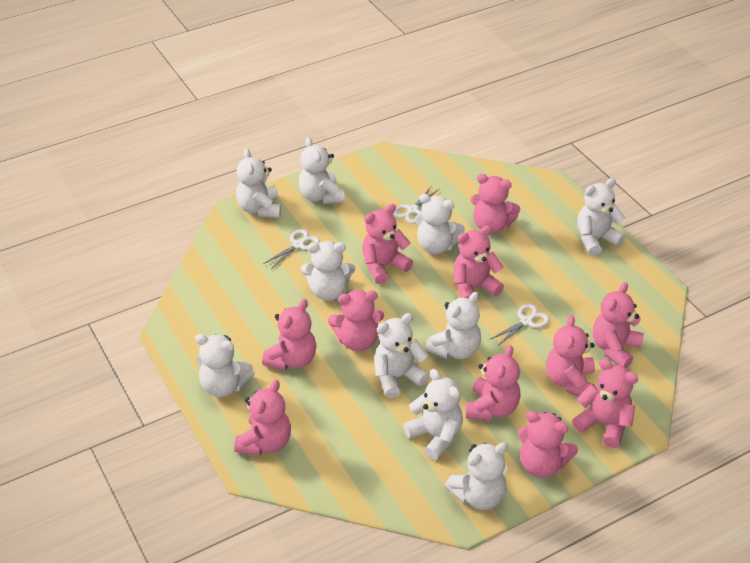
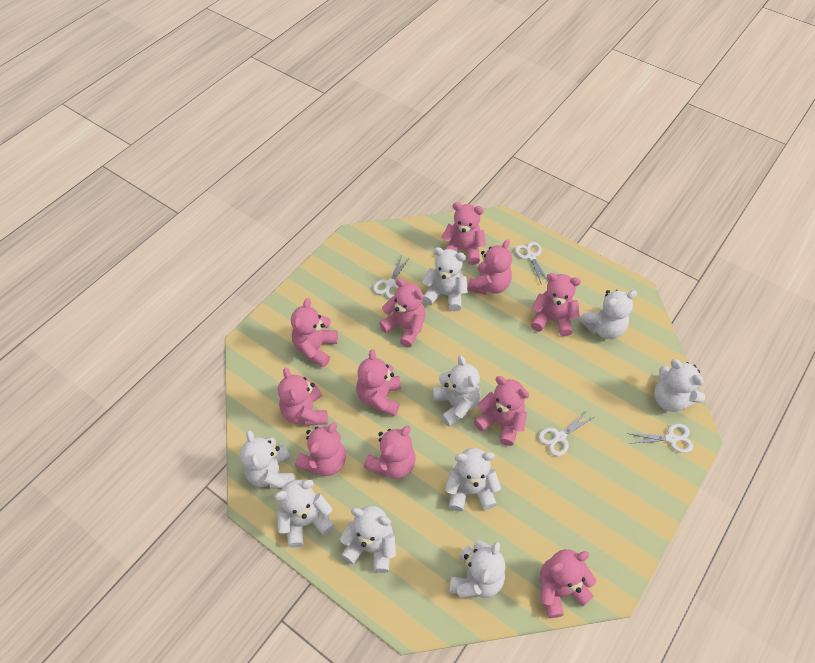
white scissors: 3 -> 4
white teddy bear: 10 -> 9

